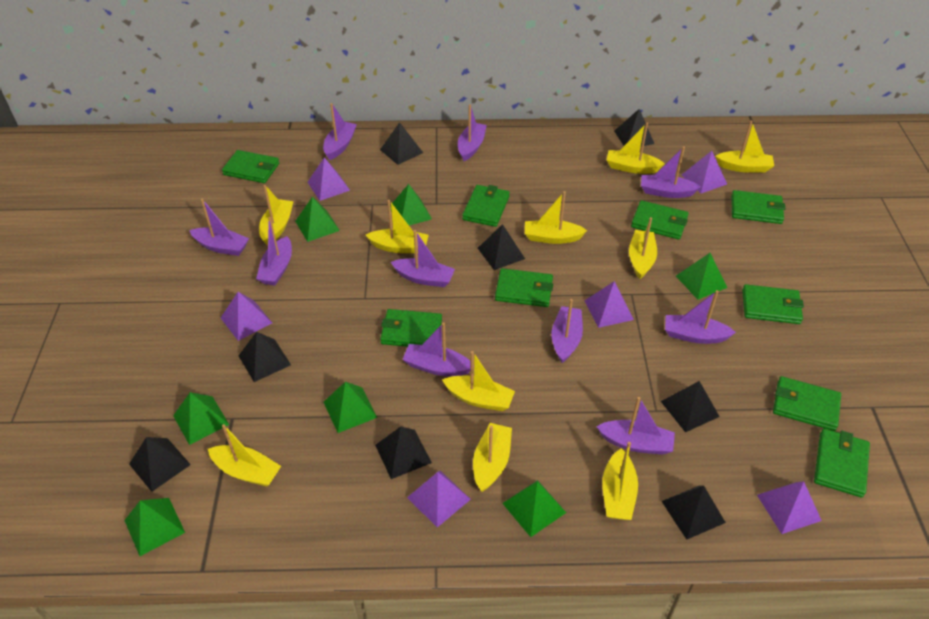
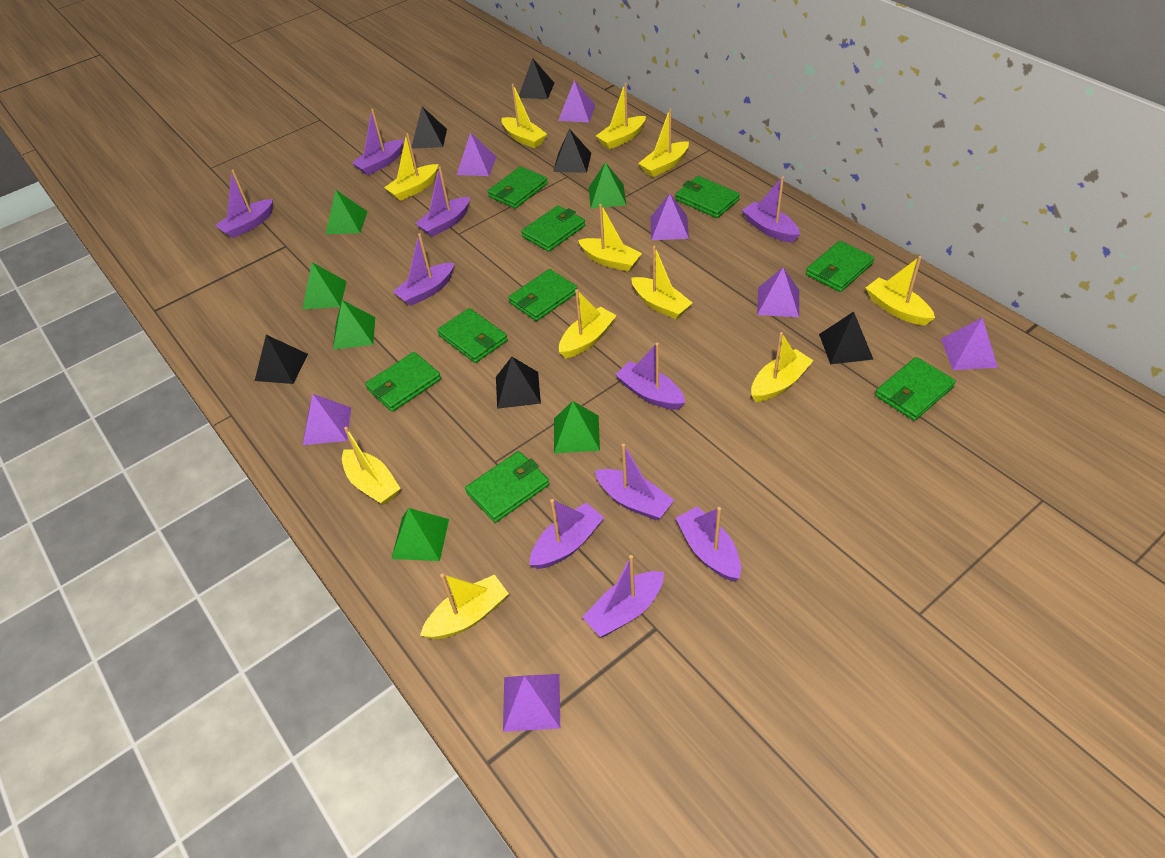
black pyramid: 8 -> 6
green pyramid: 7 -> 6
purple pyramid: 6 -> 7
yellow boat: 10 -> 11

